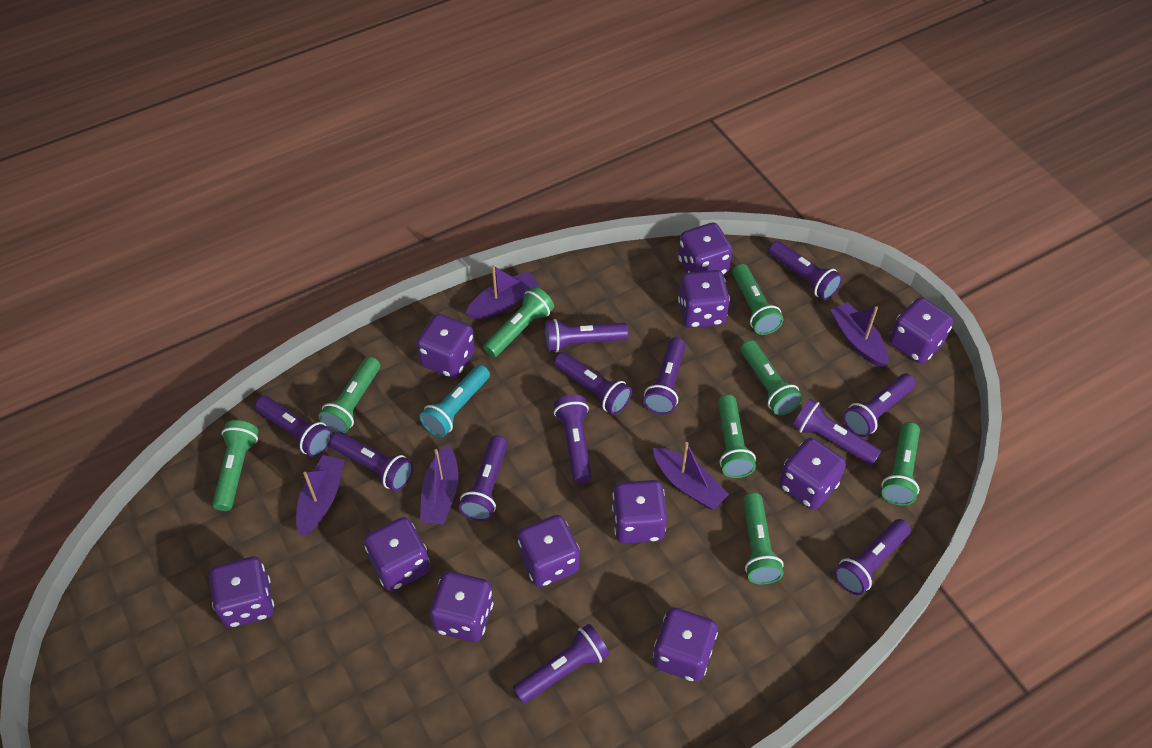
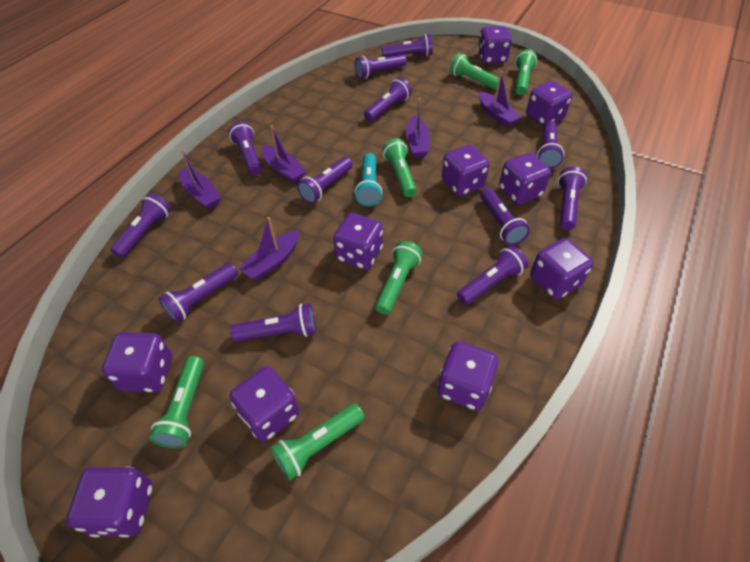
green flashlight: 8 -> 6
purple dice: 11 -> 10

